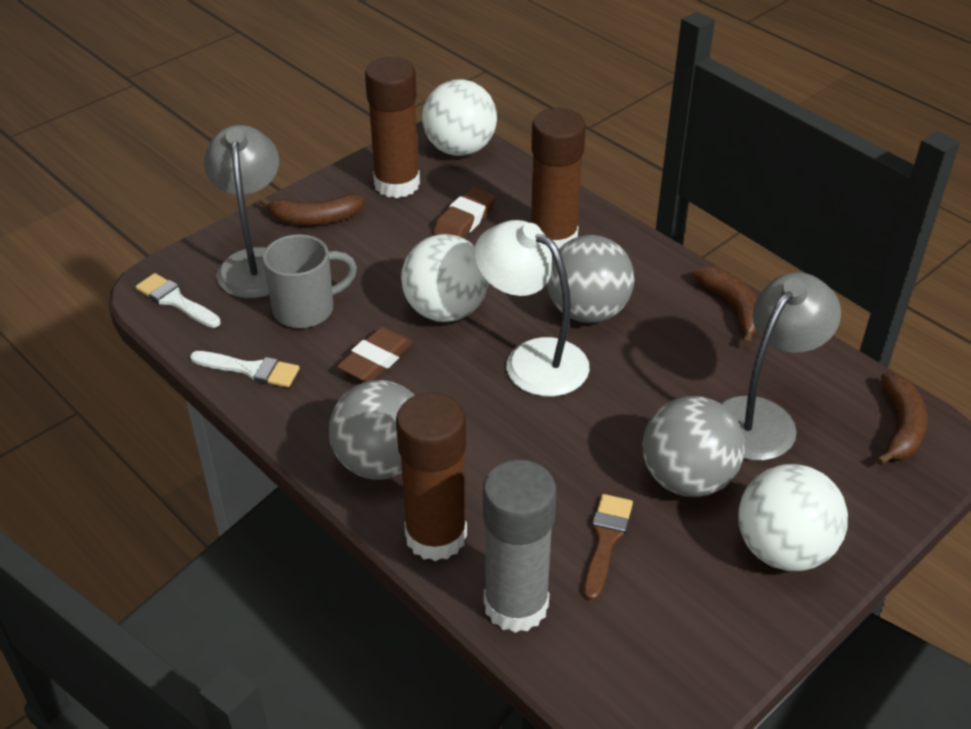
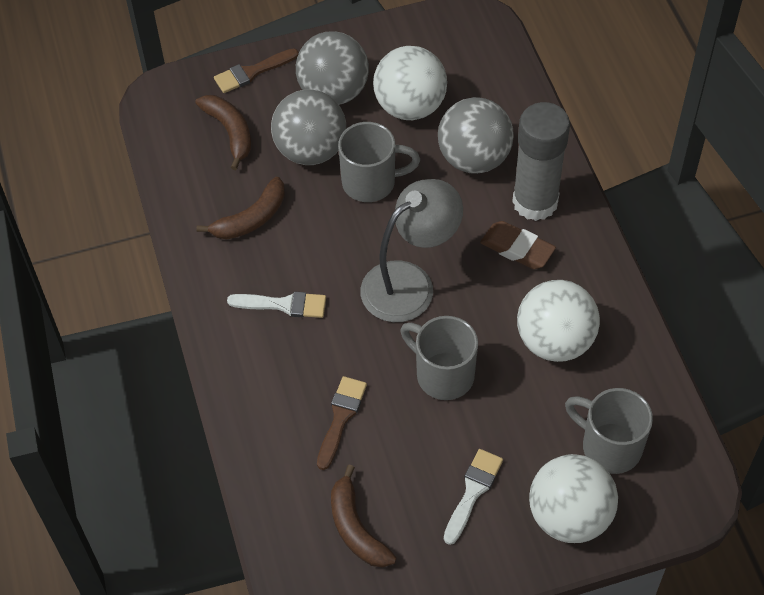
brown brush: 1 -> 2
brown eraser: 2 -> 1
brown glue stick: 3 -> 0
grey lamp: 2 -> 1
grey mug: 1 -> 3
white lamp: 1 -> 0

